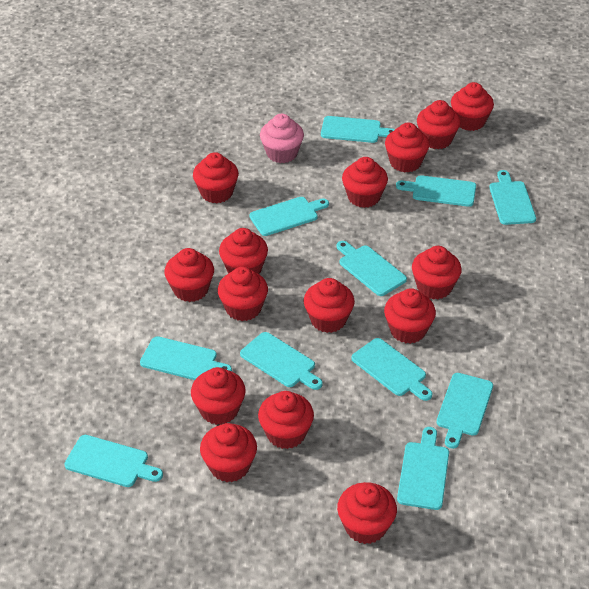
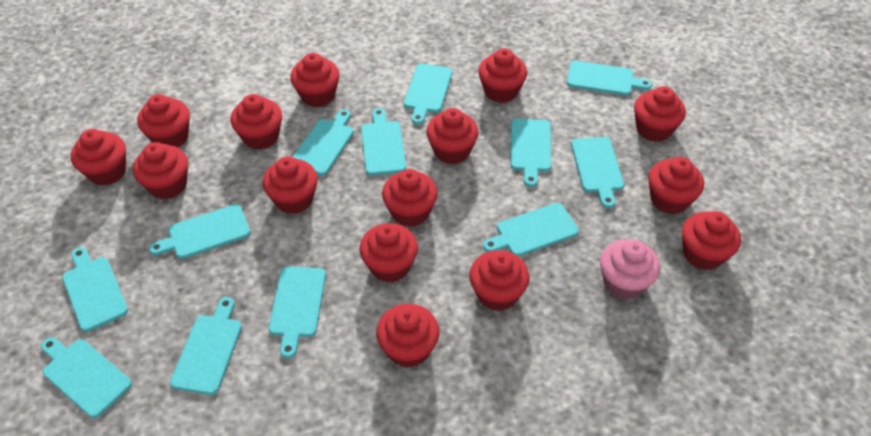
turquoise cutting board: 11 -> 12

